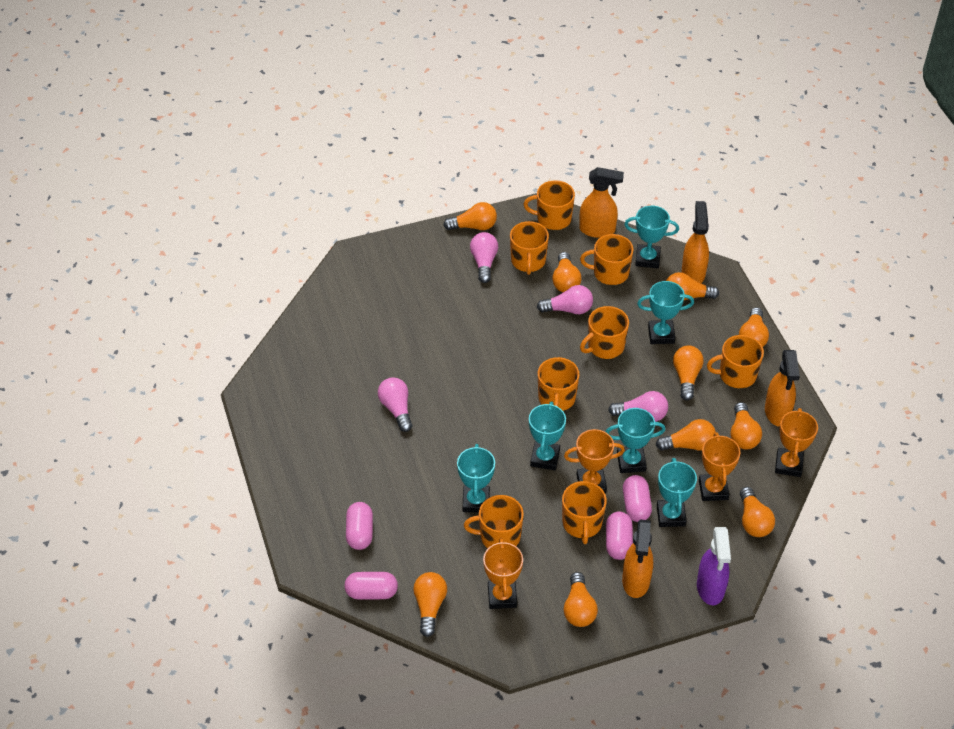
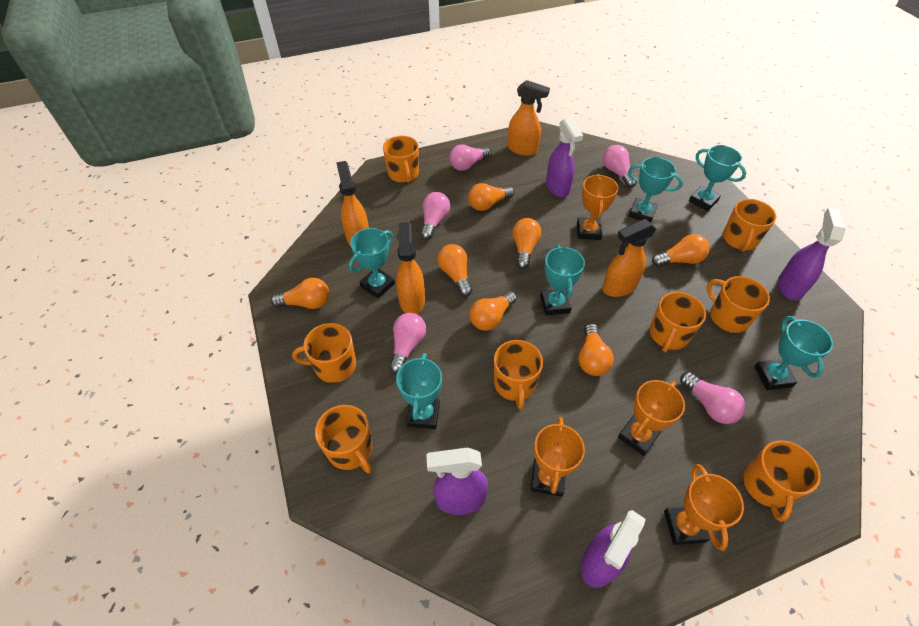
orange light bulb: 10 -> 7
pink capsule: 4 -> 0
pink light bulb: 4 -> 5
purple spray bottle: 1 -> 4

